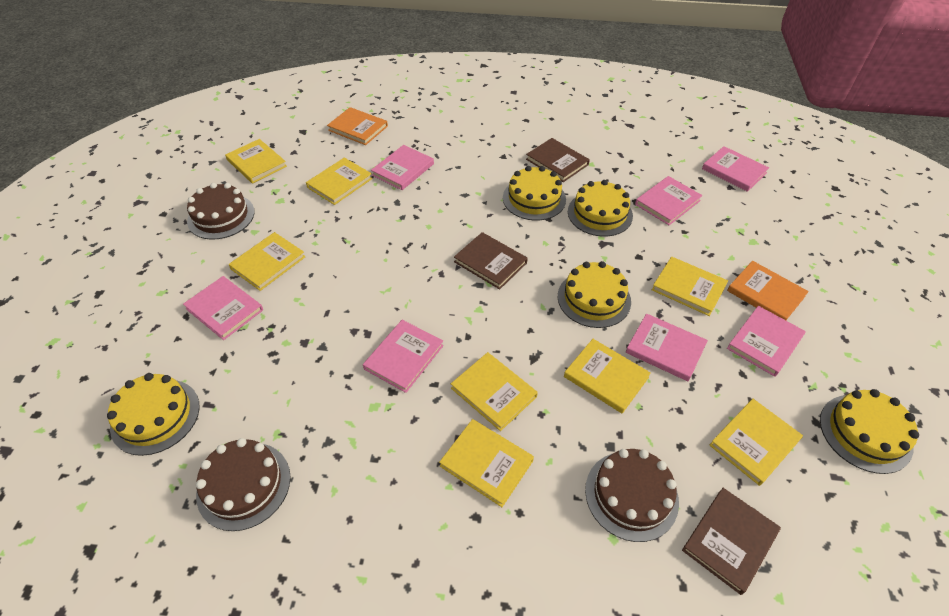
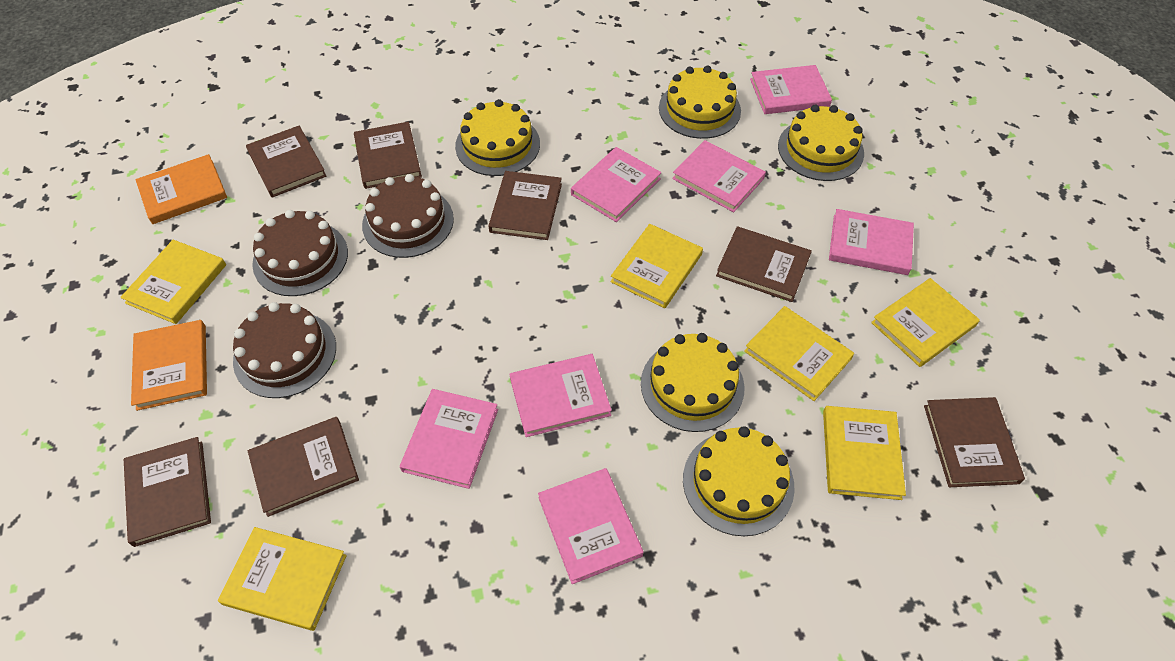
brown book: 3 -> 7
yellow book: 8 -> 6

